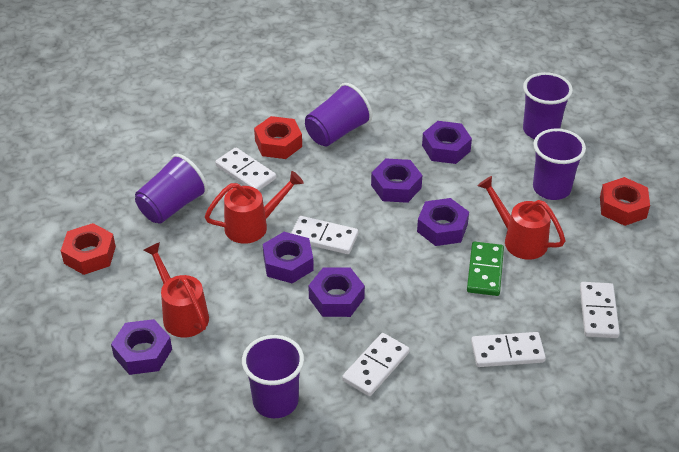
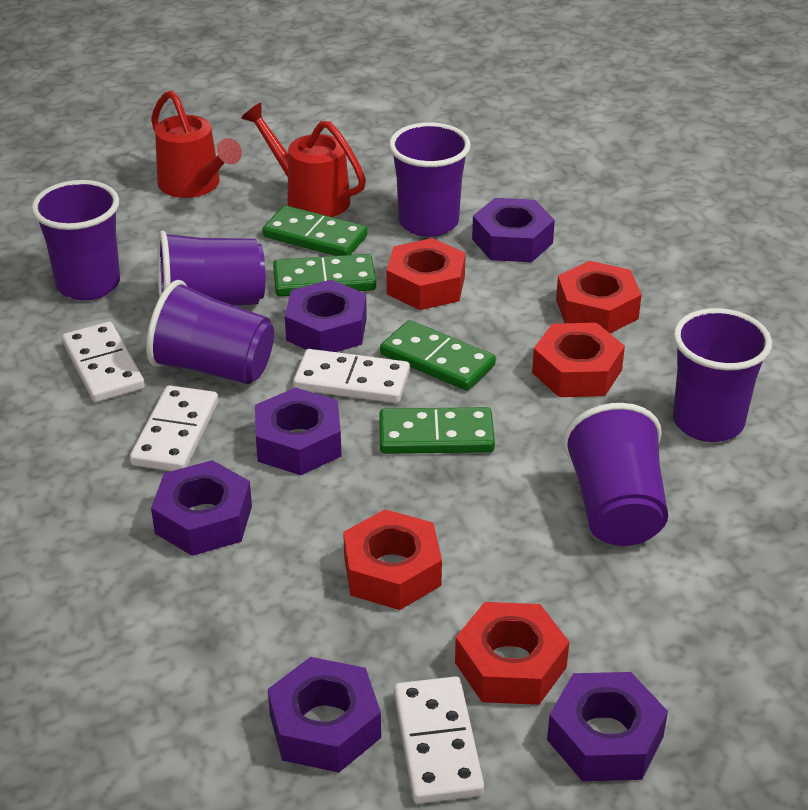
green domino: 1 -> 4
purple cup: 5 -> 6
red nut: 3 -> 5
red watering can: 3 -> 2
white domino: 5 -> 4

